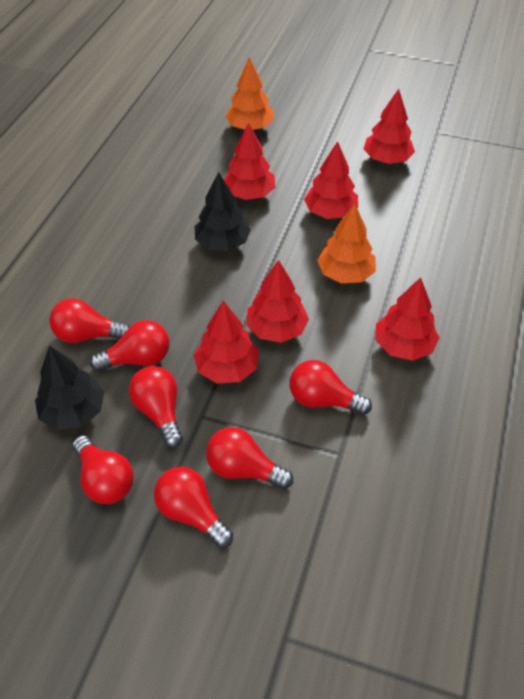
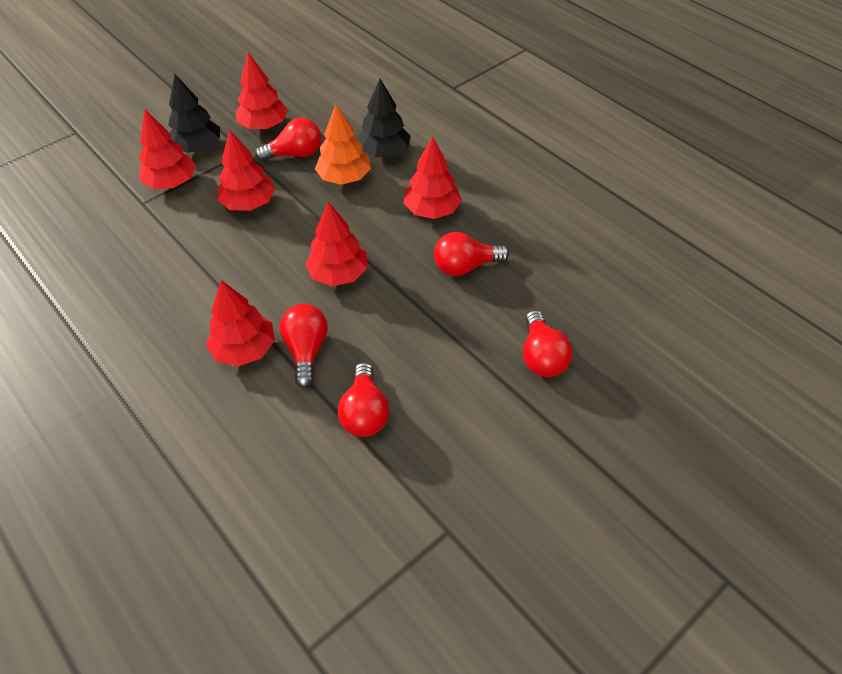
orange tree: 2 -> 1
red light bulb: 7 -> 5

